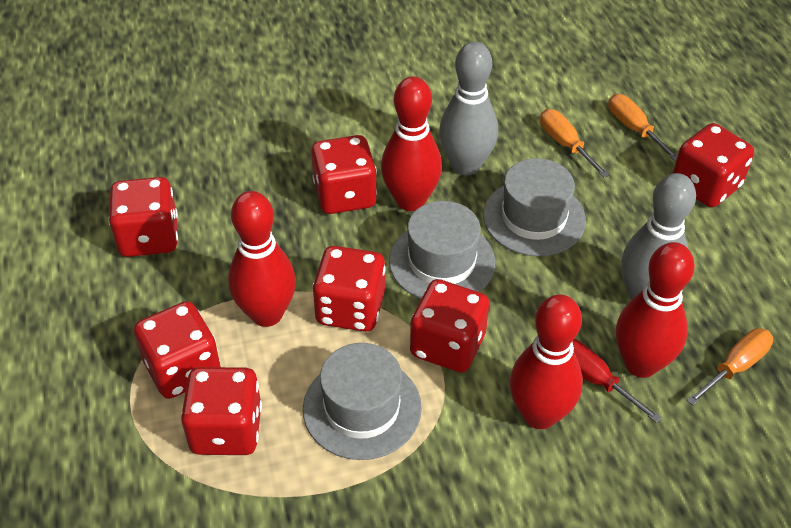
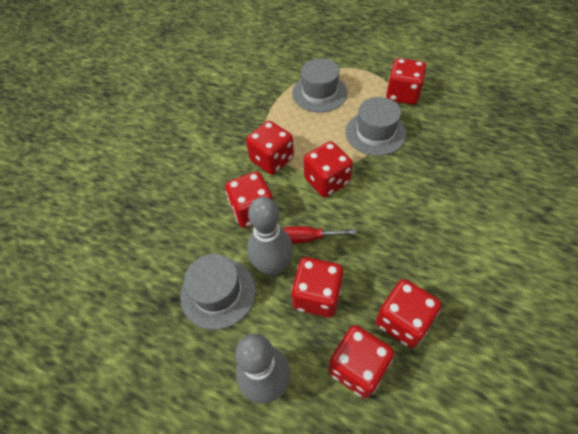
orange screwdriver: 3 -> 0
red bowling pin: 4 -> 0

